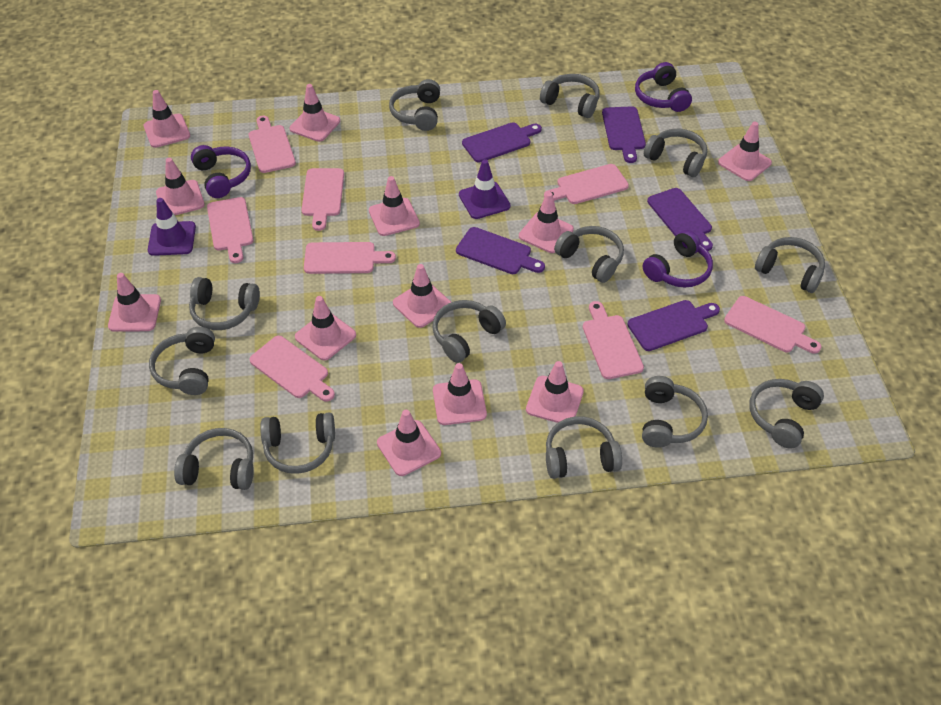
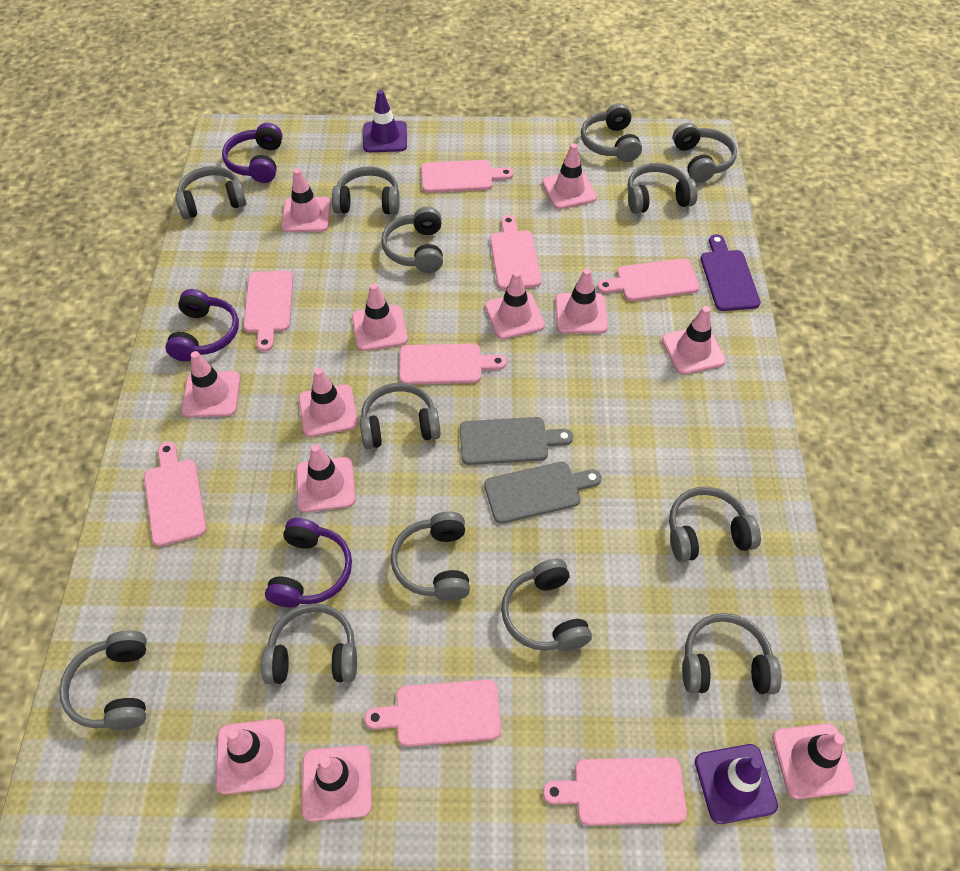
grey cutting board: 0 -> 2
purple cutting board: 5 -> 1

